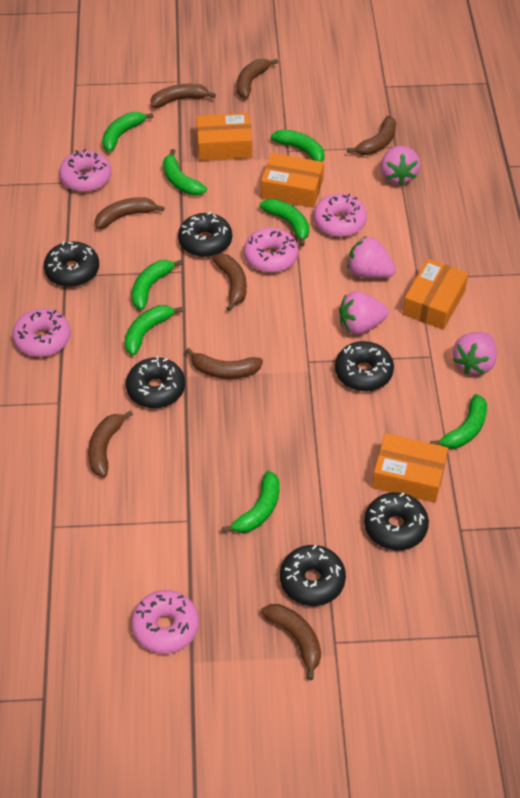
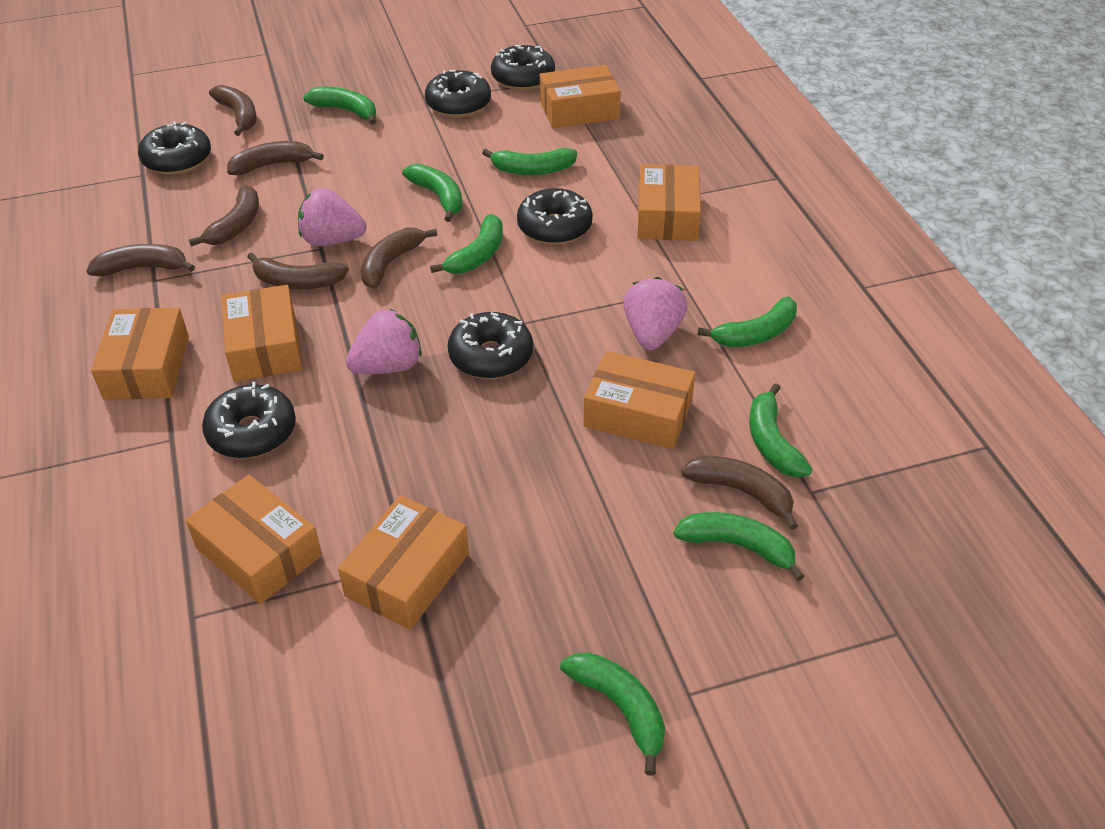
brown banana: 8 -> 7
orange box: 4 -> 7
pink donut: 5 -> 0
pink strawberry: 4 -> 3

